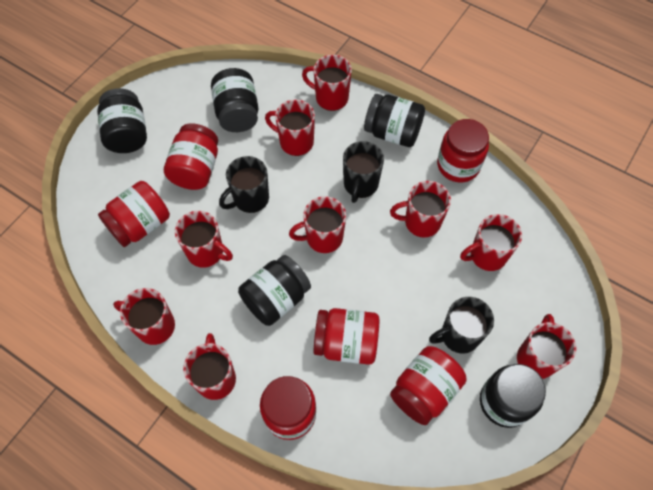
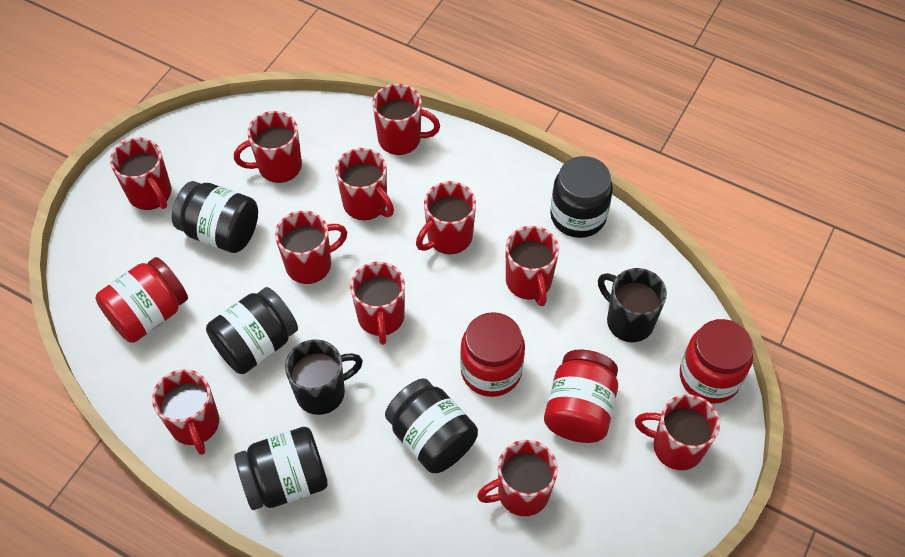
black mug: 3 -> 2
red jar: 6 -> 4
red mug: 9 -> 11

